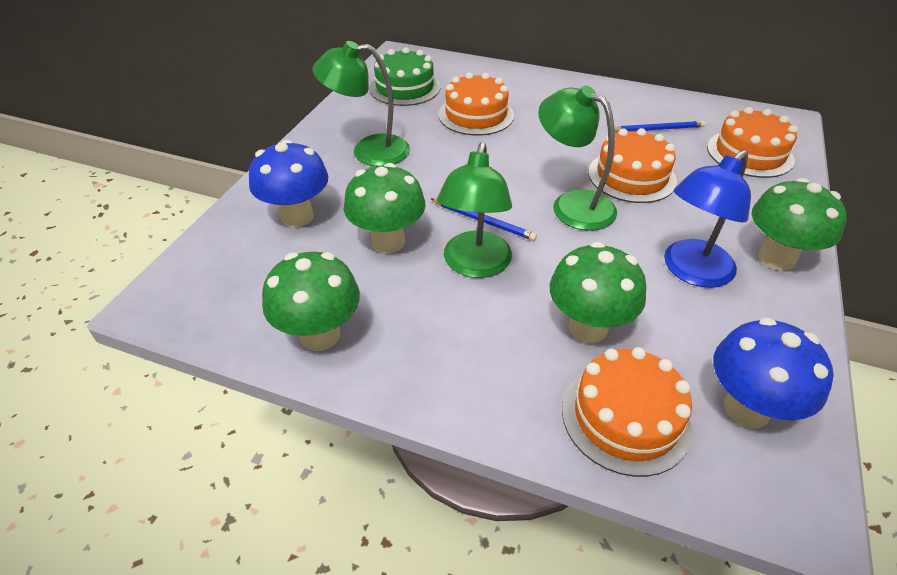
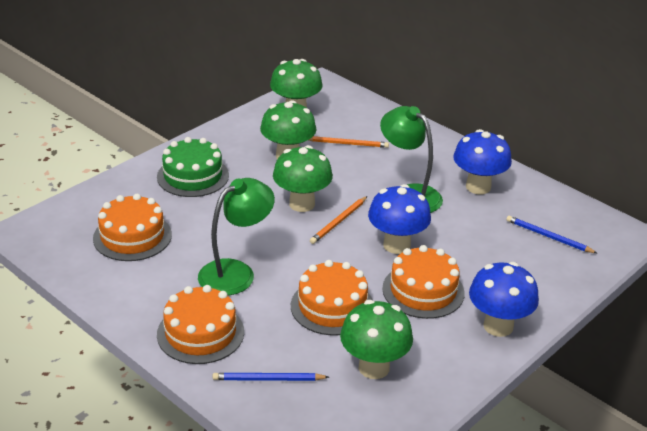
blue lamp: 1 -> 0
blue mushroom: 2 -> 3
green lamp: 3 -> 2
orange pencil: 0 -> 2

